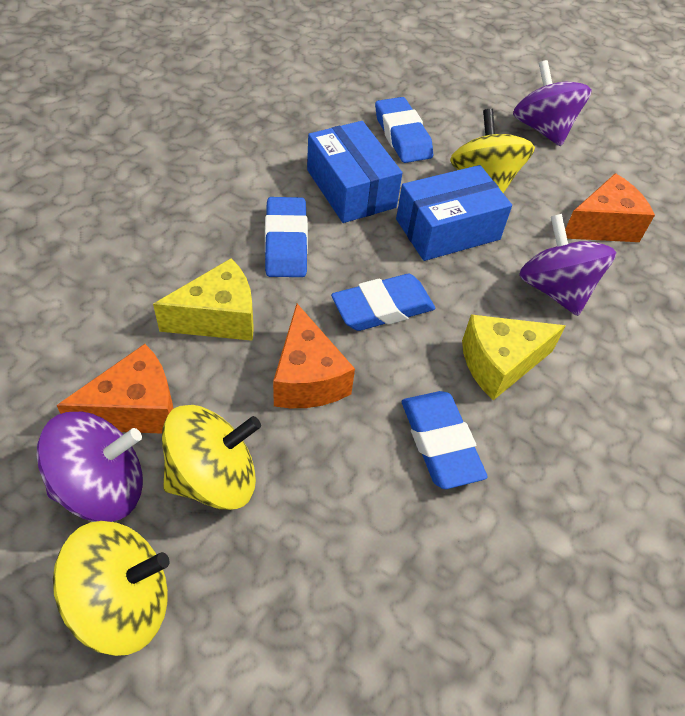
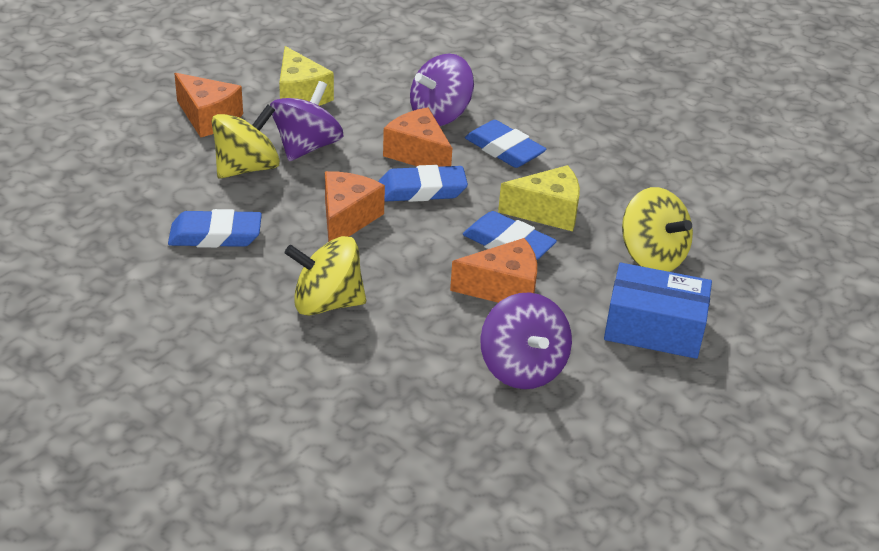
blue box: 2 -> 1
orange cheese: 3 -> 4

